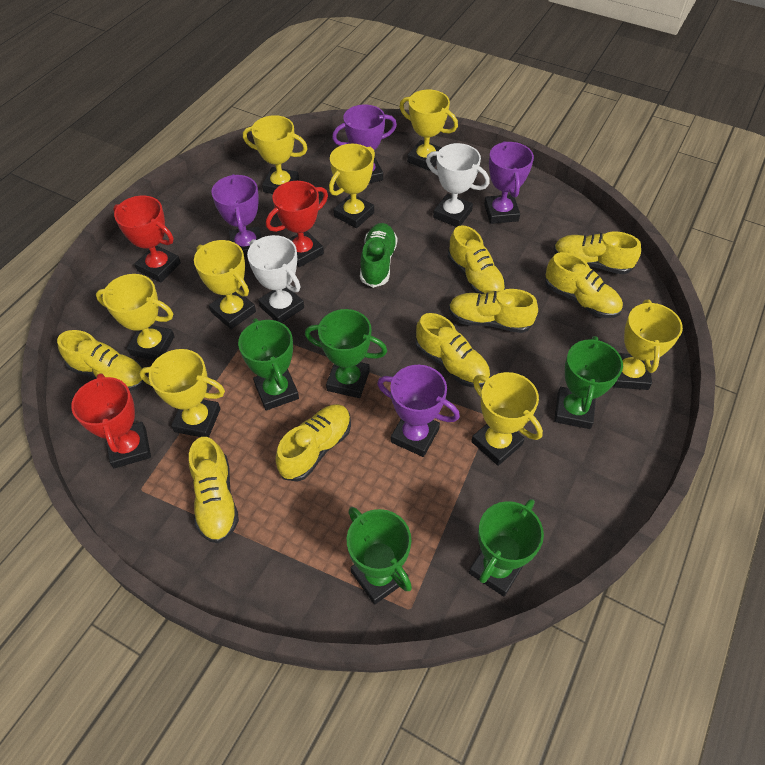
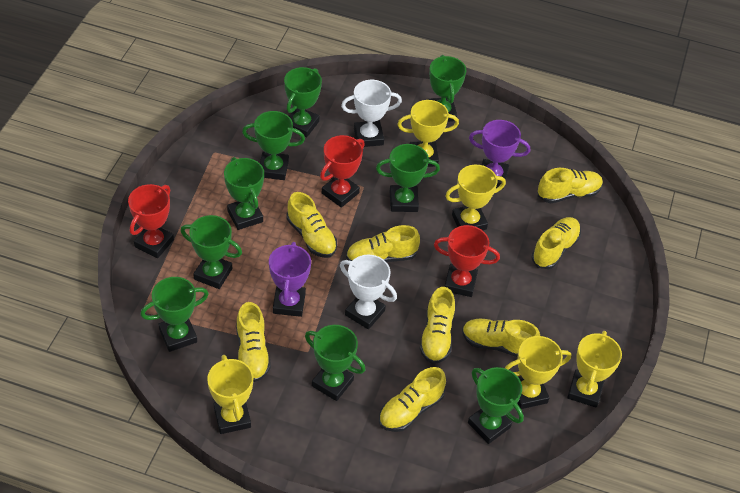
green shoe: 1 -> 0
green trophy: 5 -> 9
purple trophy: 4 -> 2
yellow trophy: 8 -> 5

